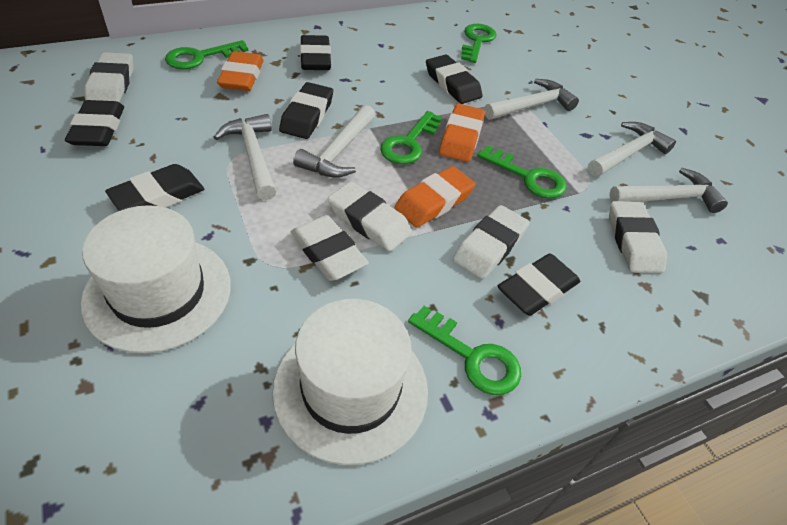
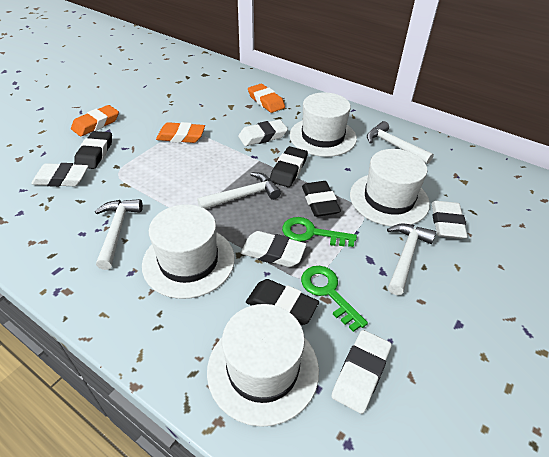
black eraser: 6 -> 4
green key: 5 -> 2
white hammer: 5 -> 4
white hat: 2 -> 4

